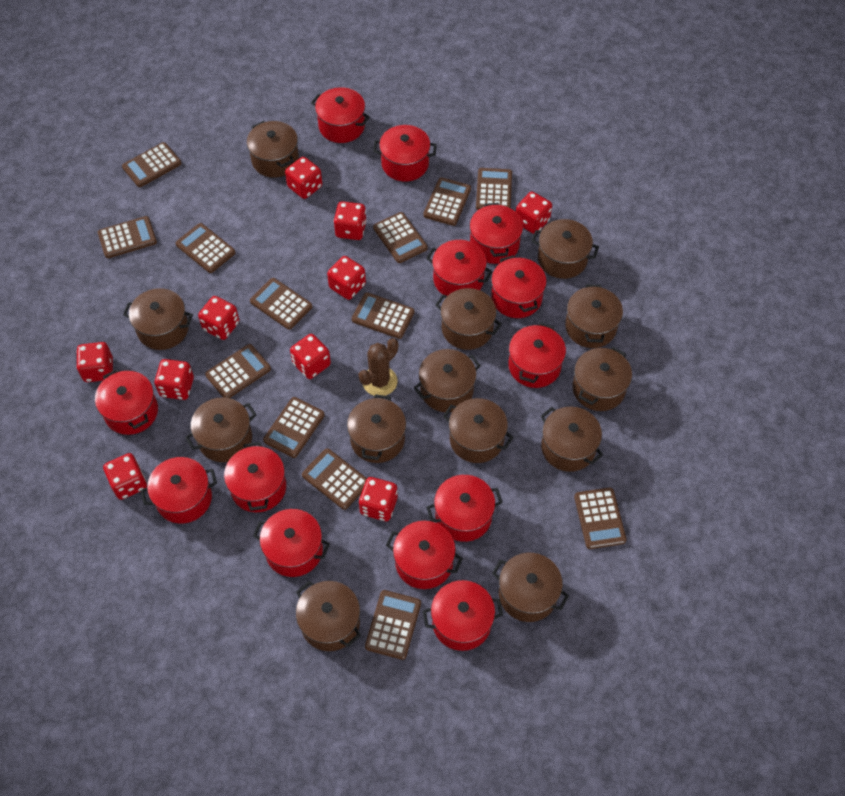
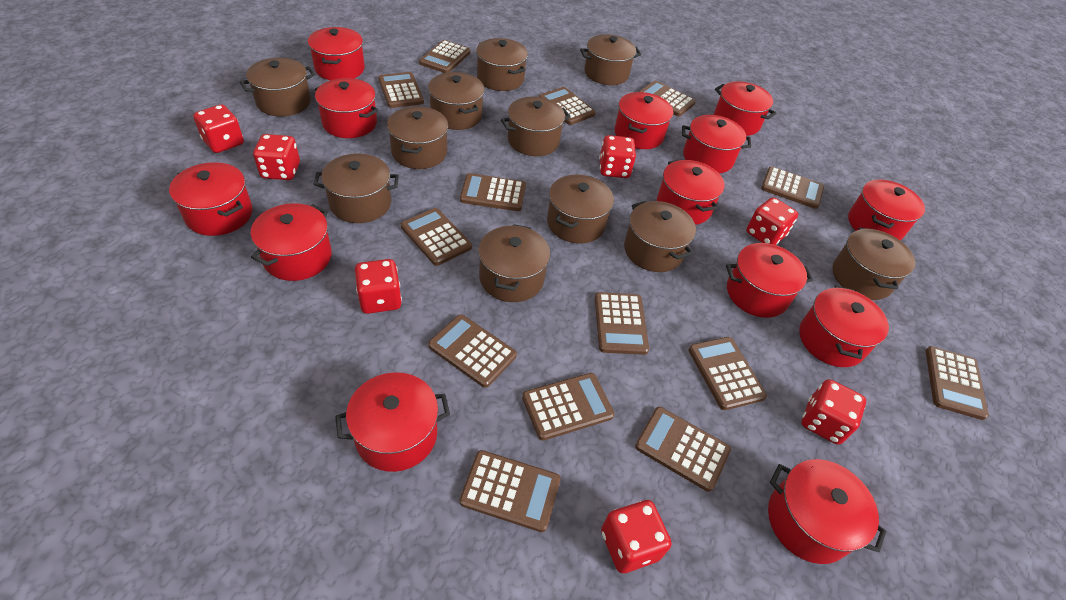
brown cactus: 1 -> 0
brown calculator: 13 -> 14
brown pot: 13 -> 11
red dice: 10 -> 7

